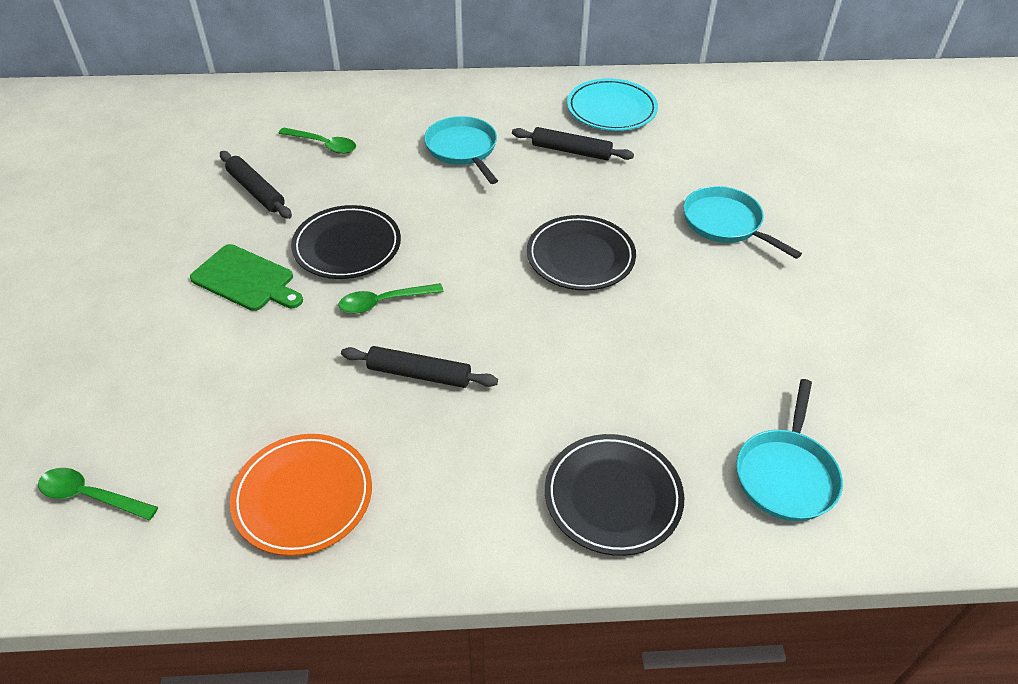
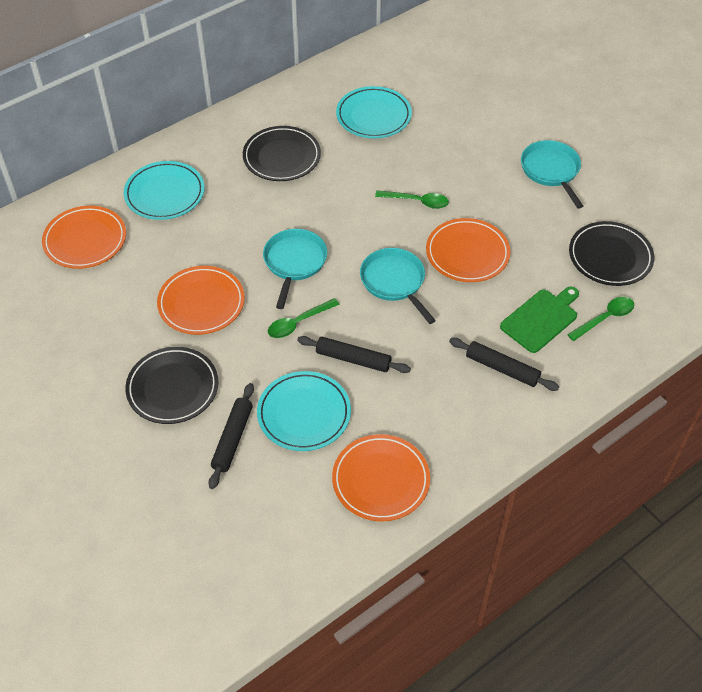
orange plate: 1 -> 4
turquoise plate: 1 -> 3

